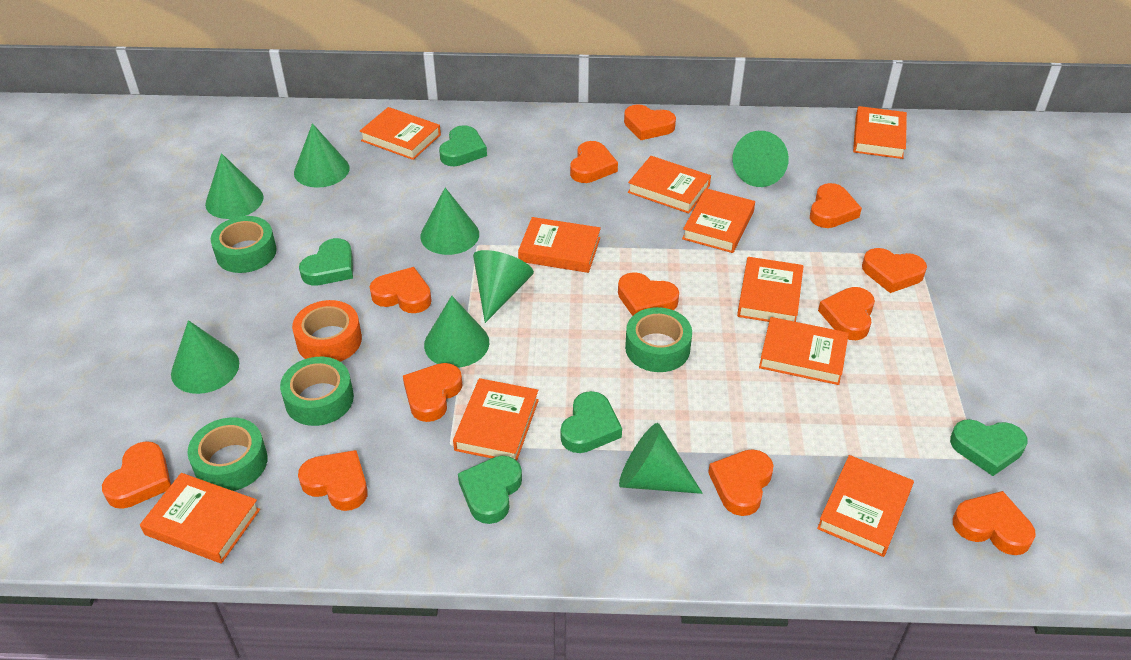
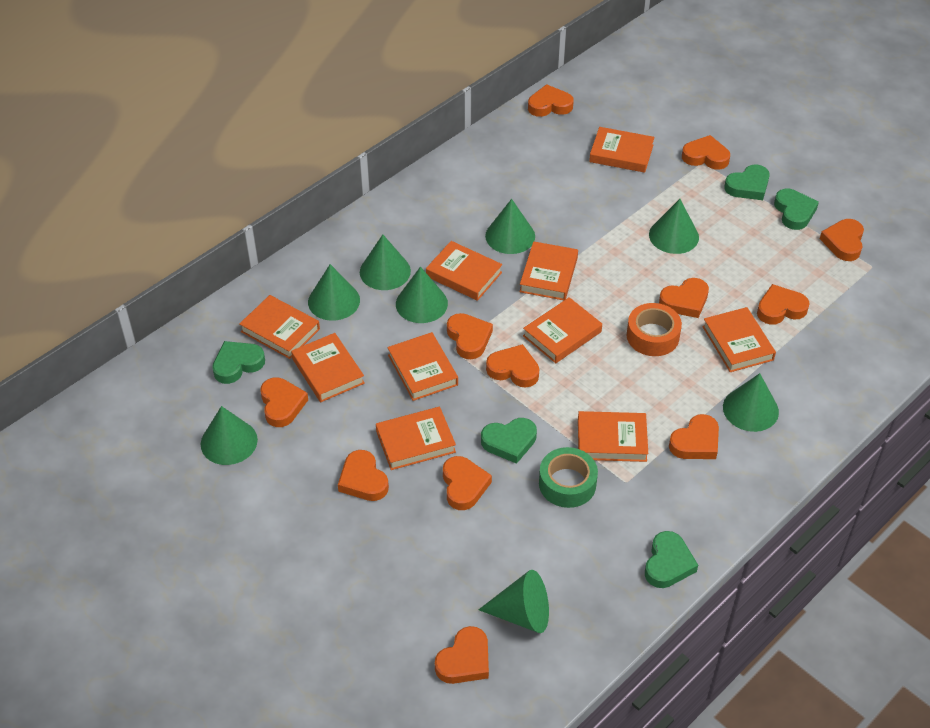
green tape: 4 -> 1

